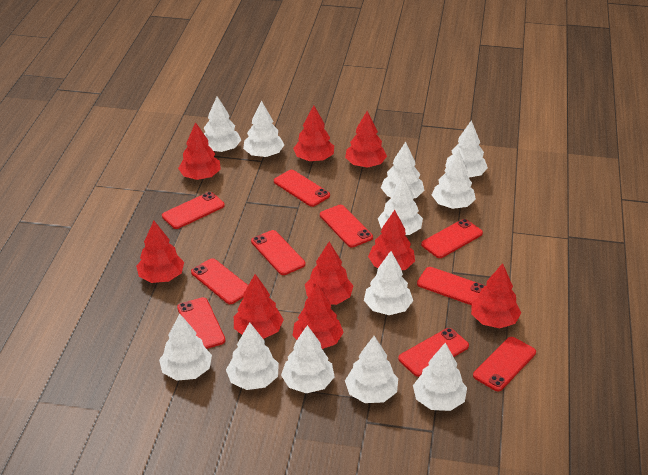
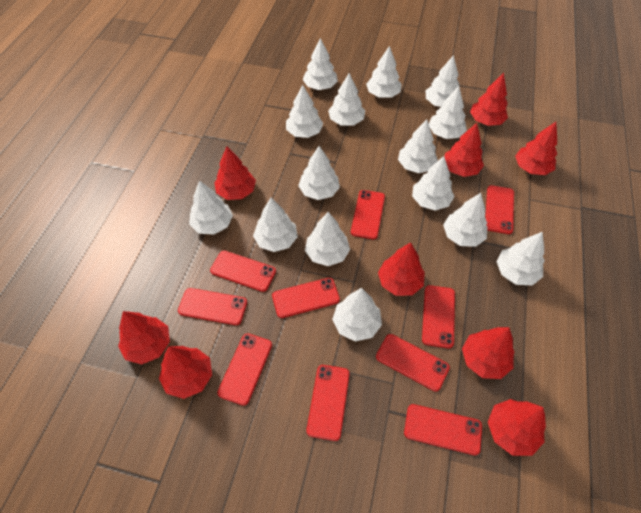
white tree: 12 -> 15

